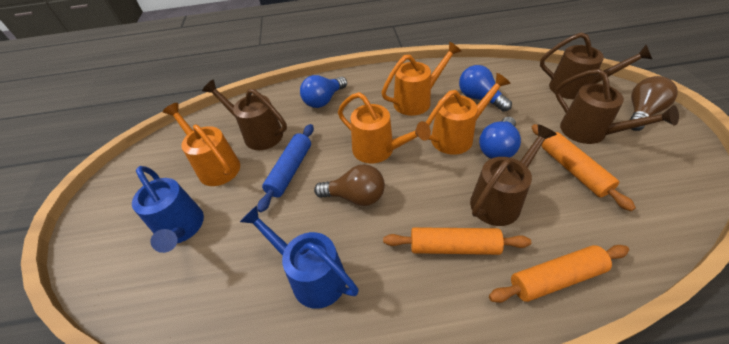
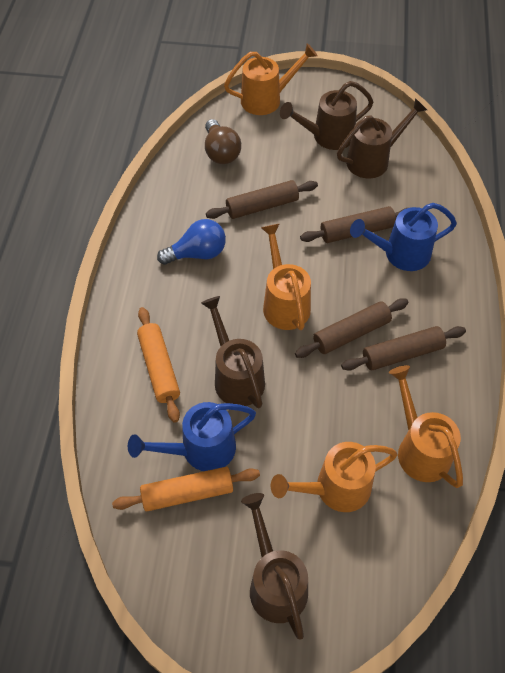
blue light bulb: 3 -> 1
blue rolling pin: 1 -> 0
brown light bulb: 2 -> 1
brown rolling pin: 0 -> 4
orange rolling pin: 3 -> 2

